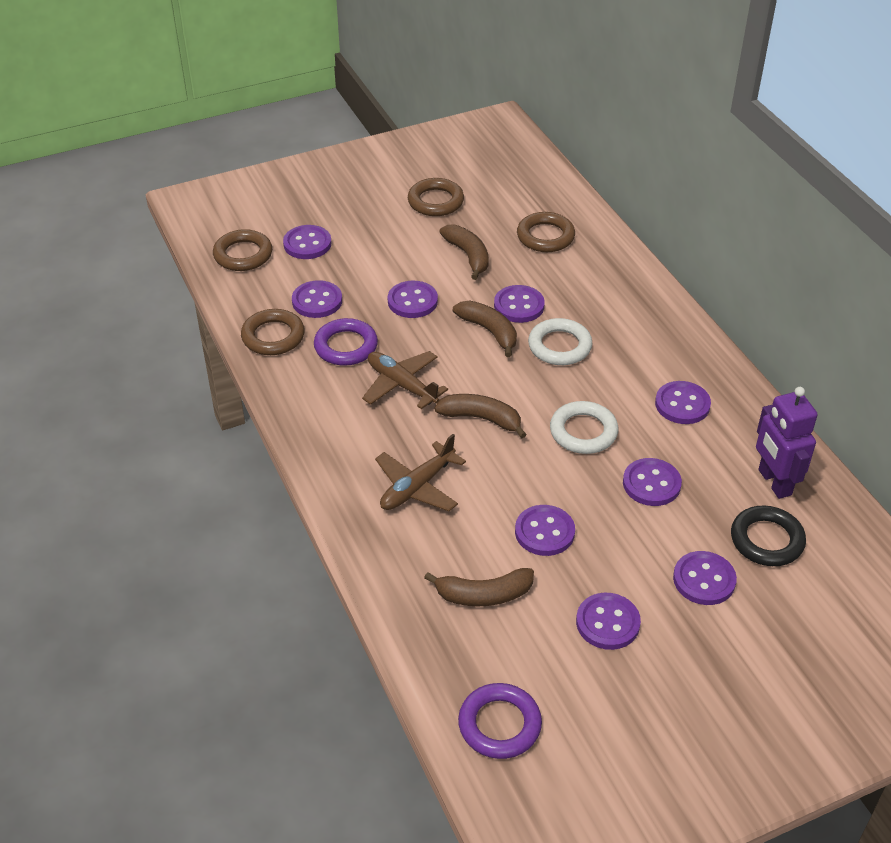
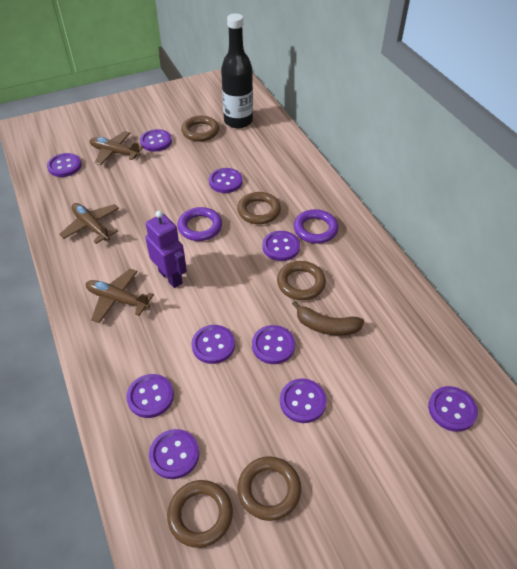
black bottle: 0 -> 1
black ring: 1 -> 0
brown banana: 4 -> 1
brown plane: 2 -> 3
brown ring: 4 -> 5
purple button: 9 -> 10
white ring: 2 -> 0

